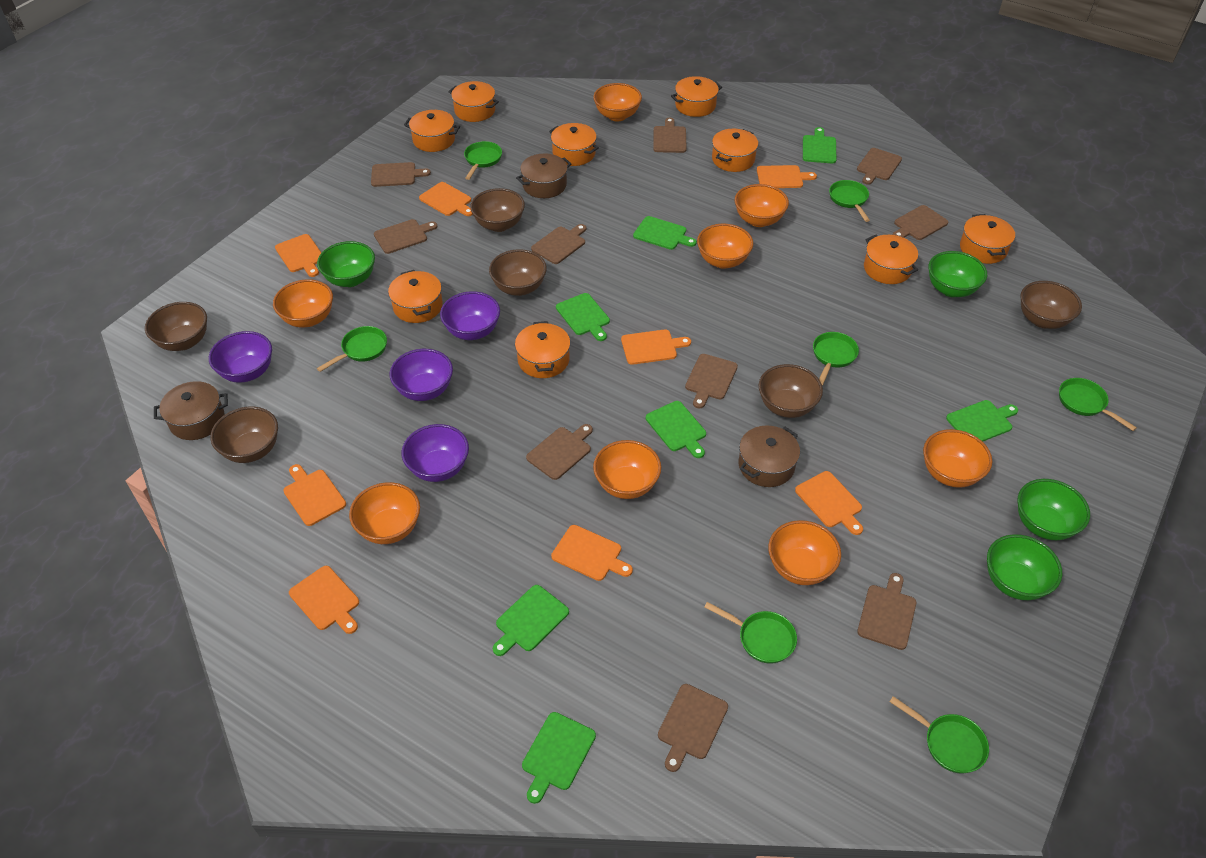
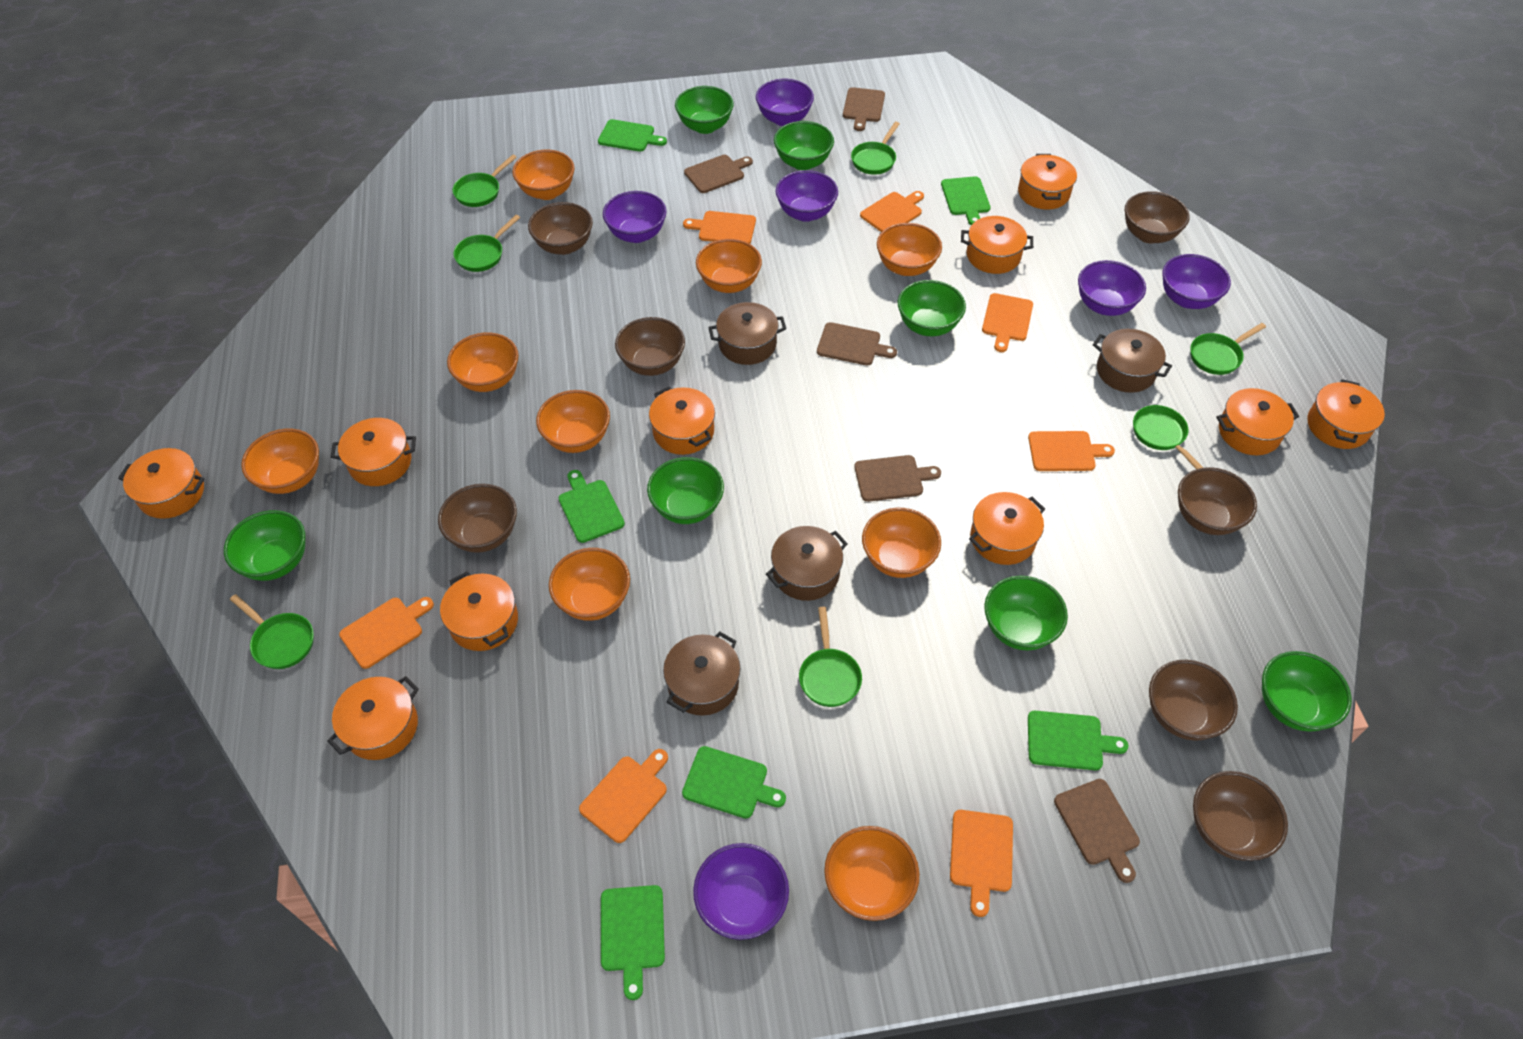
brown bowl: 6 -> 7
brown cutting board: 10 -> 5
brown pot: 3 -> 4
green bowl: 4 -> 7
green cutting board: 7 -> 6
orange bowl: 8 -> 9
orange cutting board: 8 -> 7
orange pot: 9 -> 10
purple bowl: 4 -> 6

